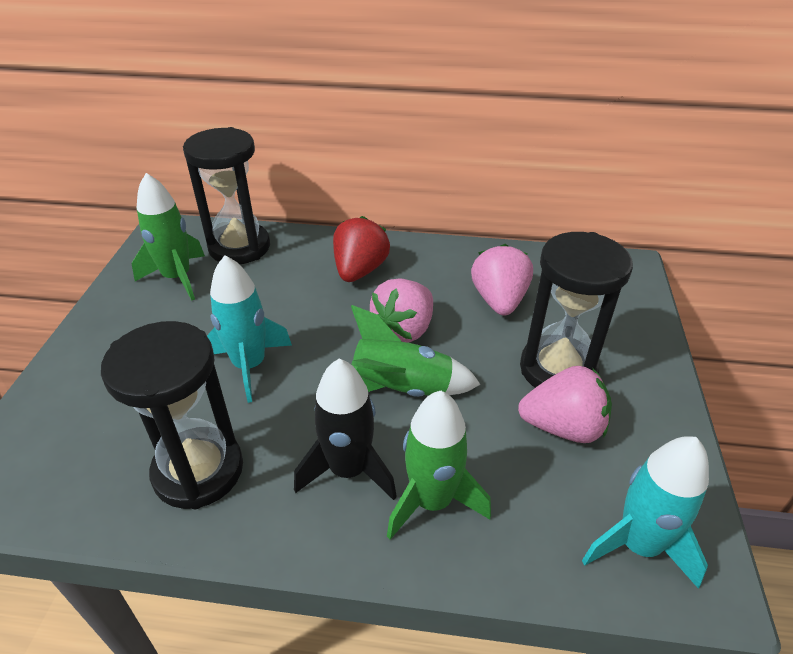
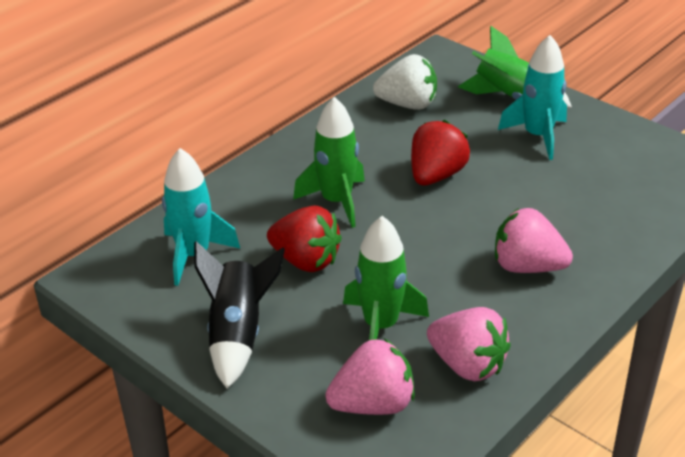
black hourglass: 3 -> 0
red strawberry: 1 -> 2
white strawberry: 0 -> 1

